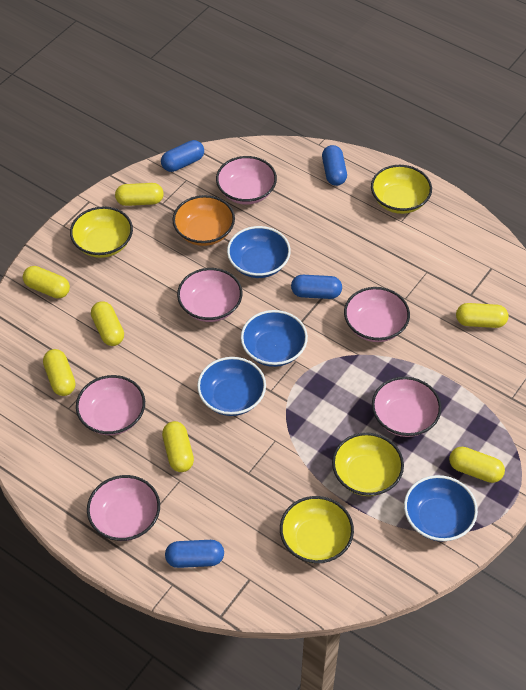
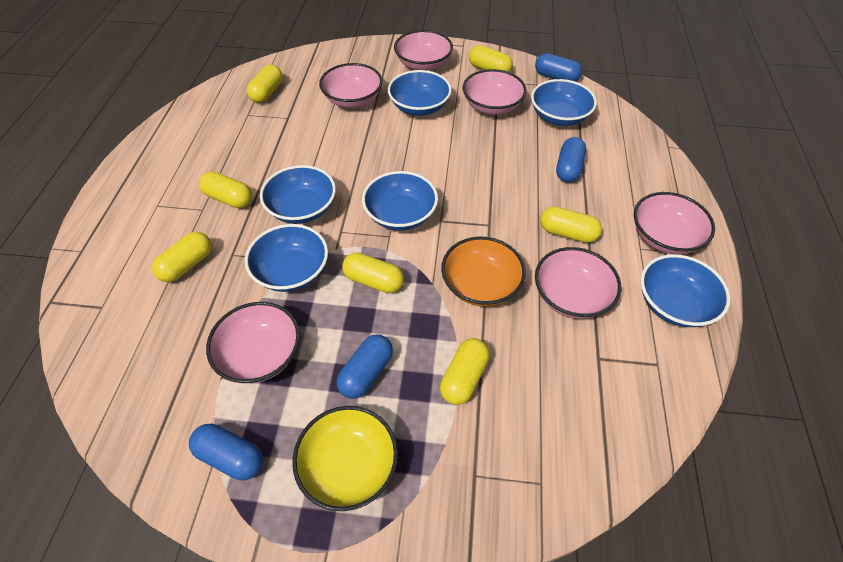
blue bowl: 4 -> 6
yellow bowl: 4 -> 1

